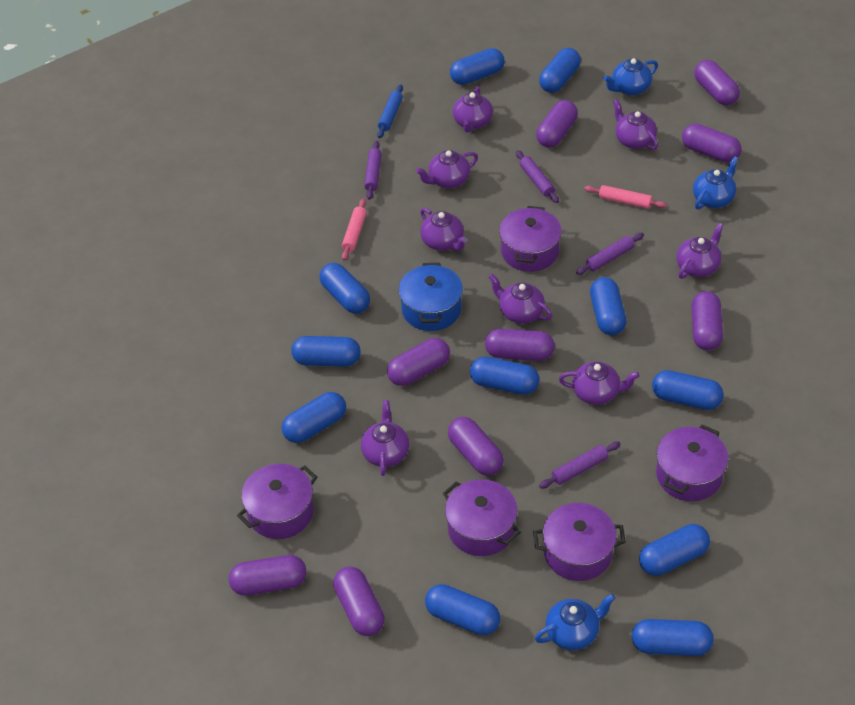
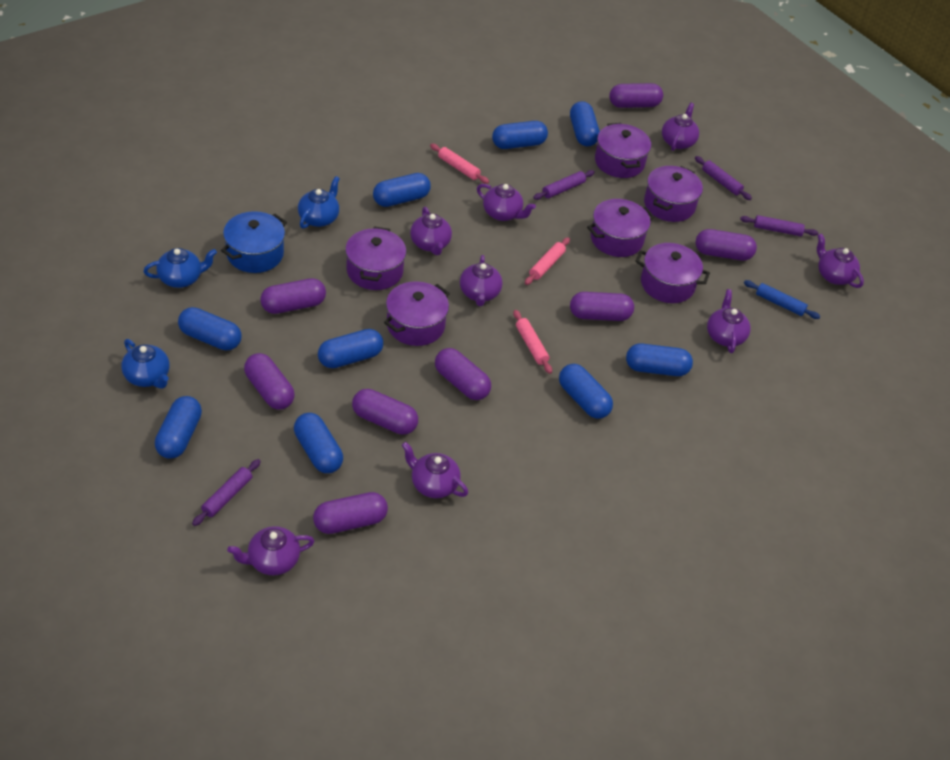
blue capsule: 11 -> 9
pink rolling pin: 2 -> 3
purple capsule: 9 -> 8
purple pot: 5 -> 6

